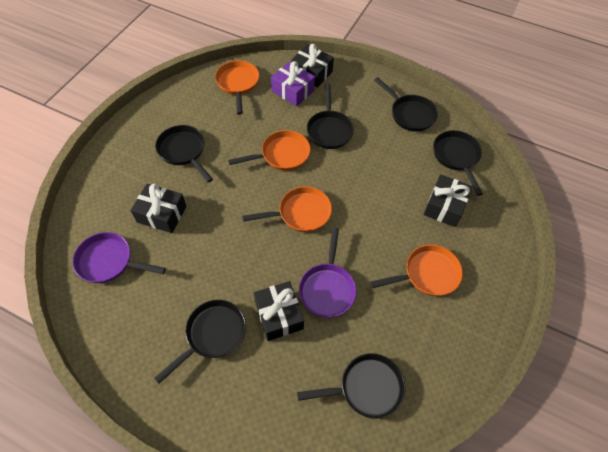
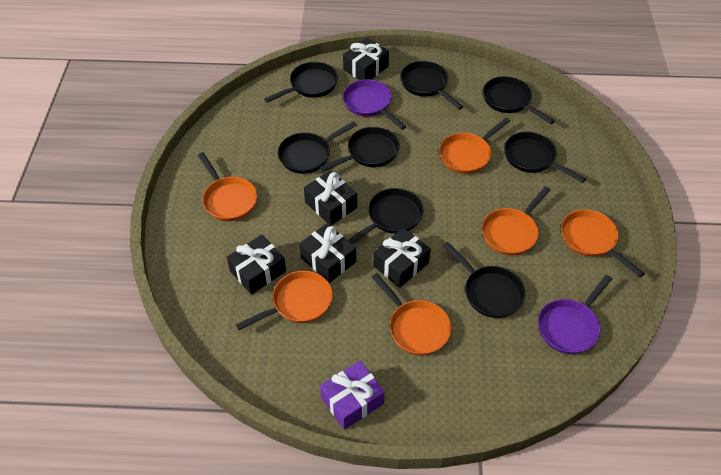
black gift: 4 -> 5
black pan: 6 -> 8
orange pan: 4 -> 6

